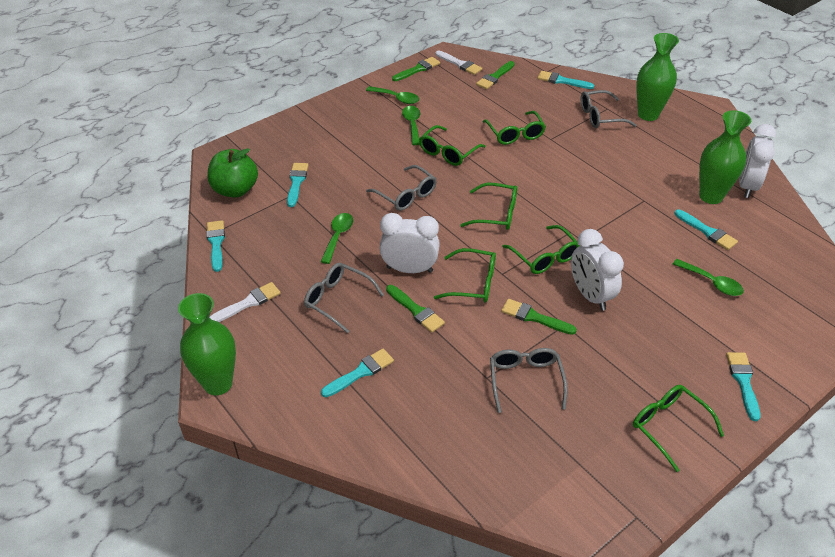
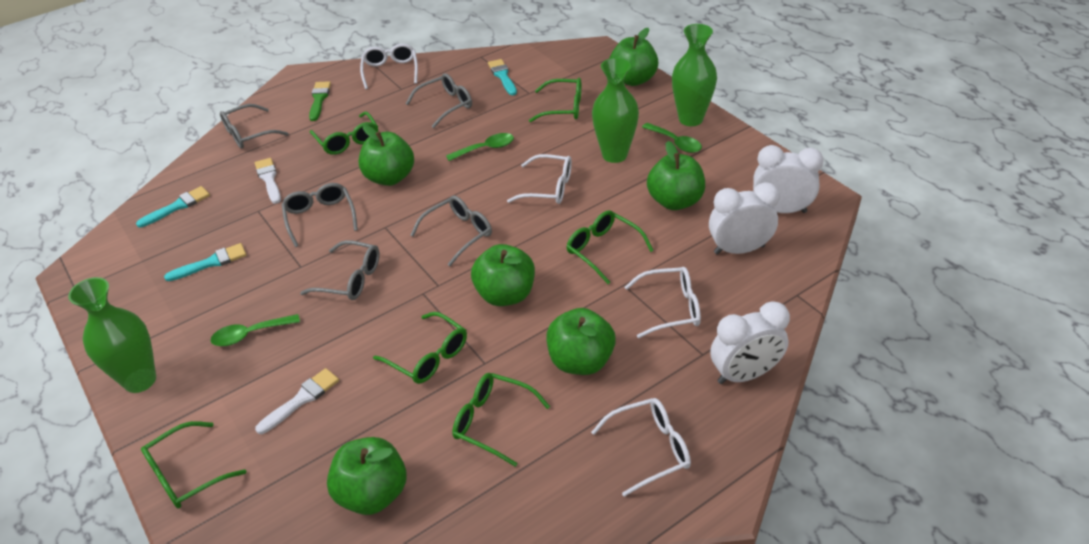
green apple: 1 -> 6
green brush: 4 -> 1
green spoon: 4 -> 3
grey glasses: 4 -> 5
turquoise brush: 6 -> 3
white glasses: 0 -> 4

